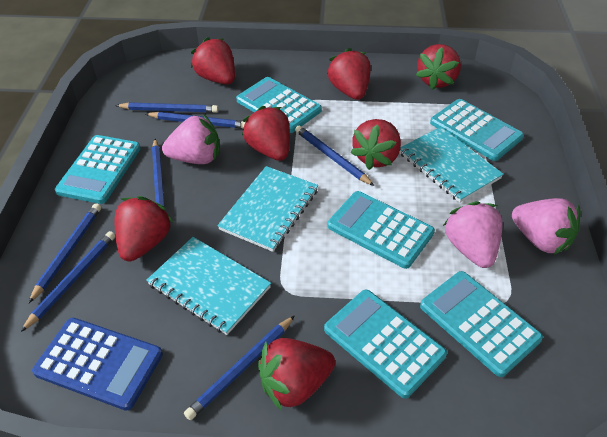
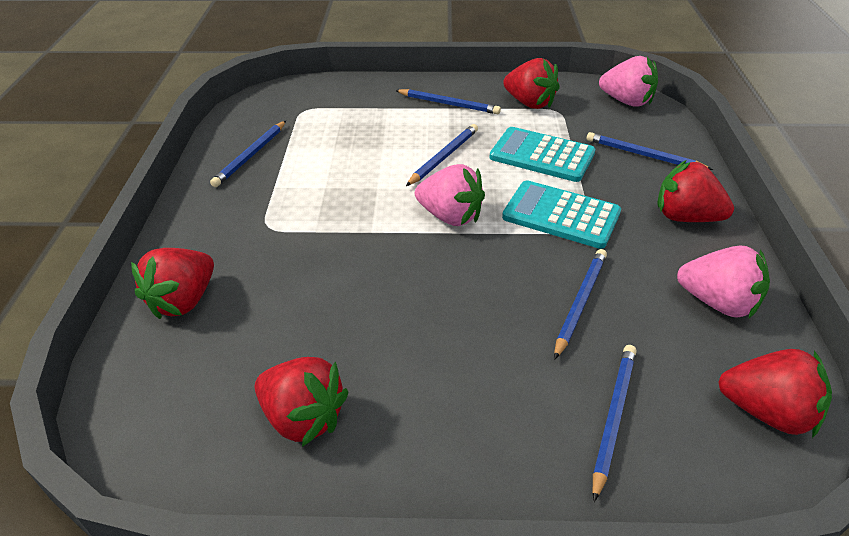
blue calculator: 1 -> 0
blue pencil: 7 -> 6
red strawberry: 7 -> 5
turquoise calculator: 6 -> 2
turquoise notebook: 3 -> 0

